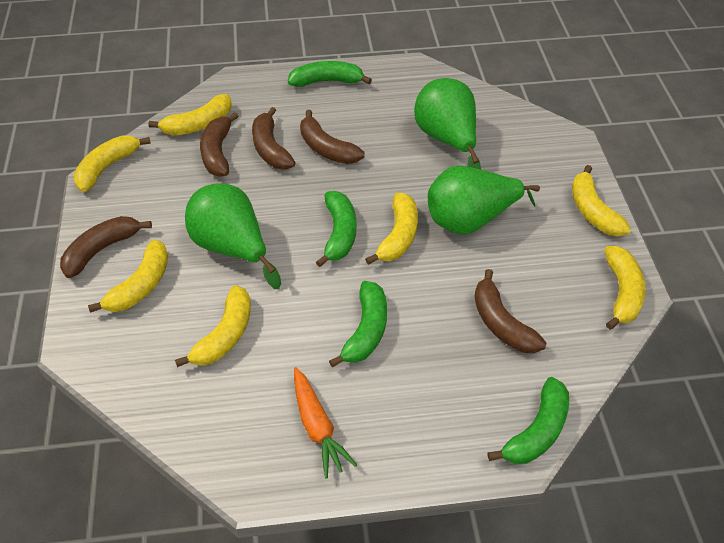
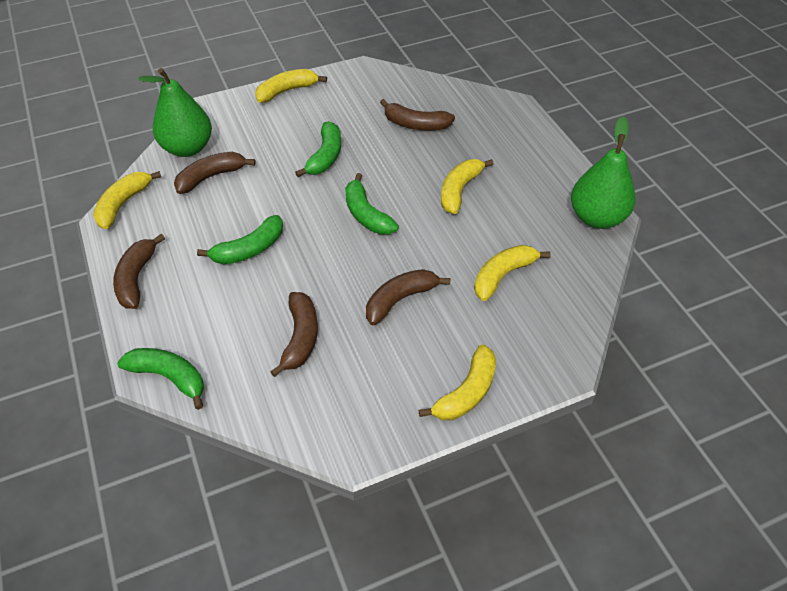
green pear: 3 -> 2
orange carrot: 1 -> 0
yellow banana: 7 -> 5

